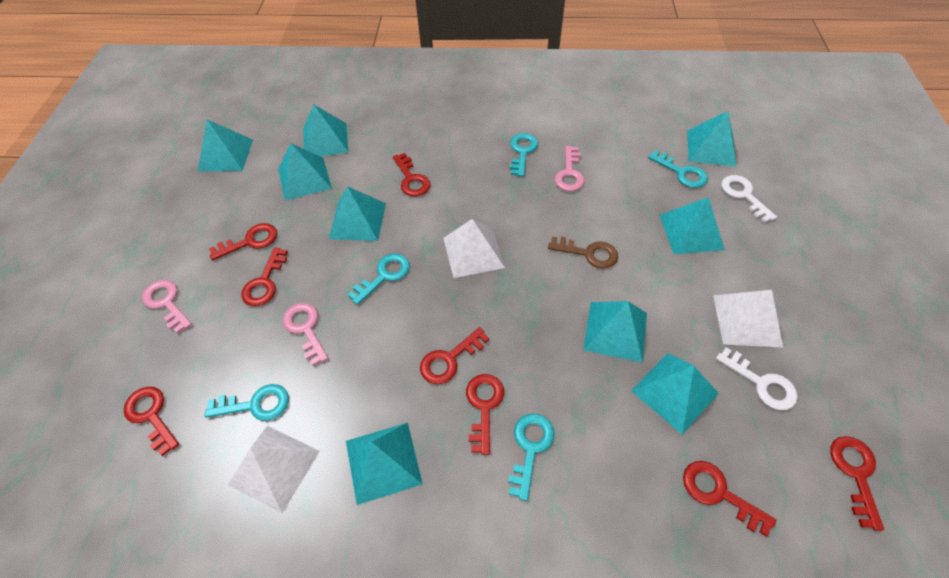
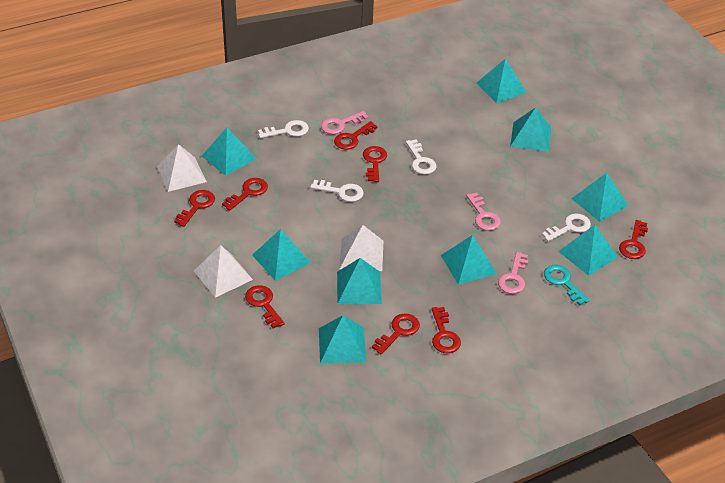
brown key: 1 -> 0
turquoise key: 5 -> 1
white key: 2 -> 4

